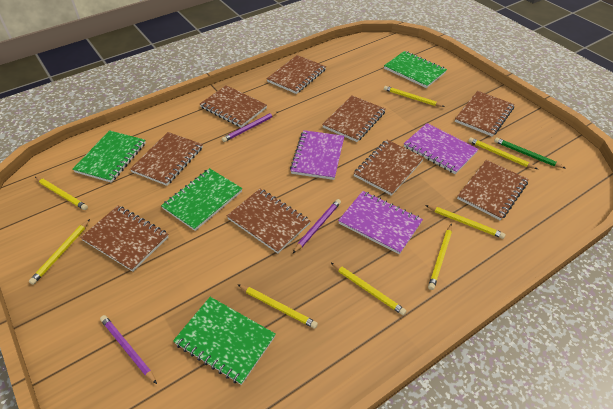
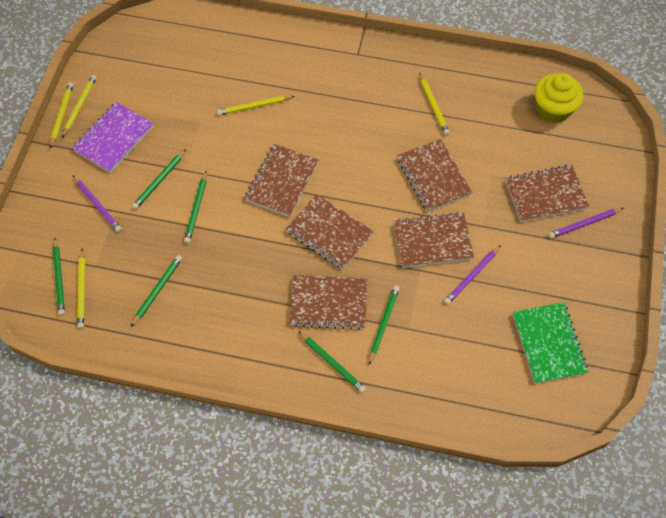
brown notebook: 9 -> 6
green notebook: 4 -> 1
green pencil: 1 -> 6
purple notebook: 3 -> 1
yellow cupcake: 0 -> 1
yellow pencil: 8 -> 5

